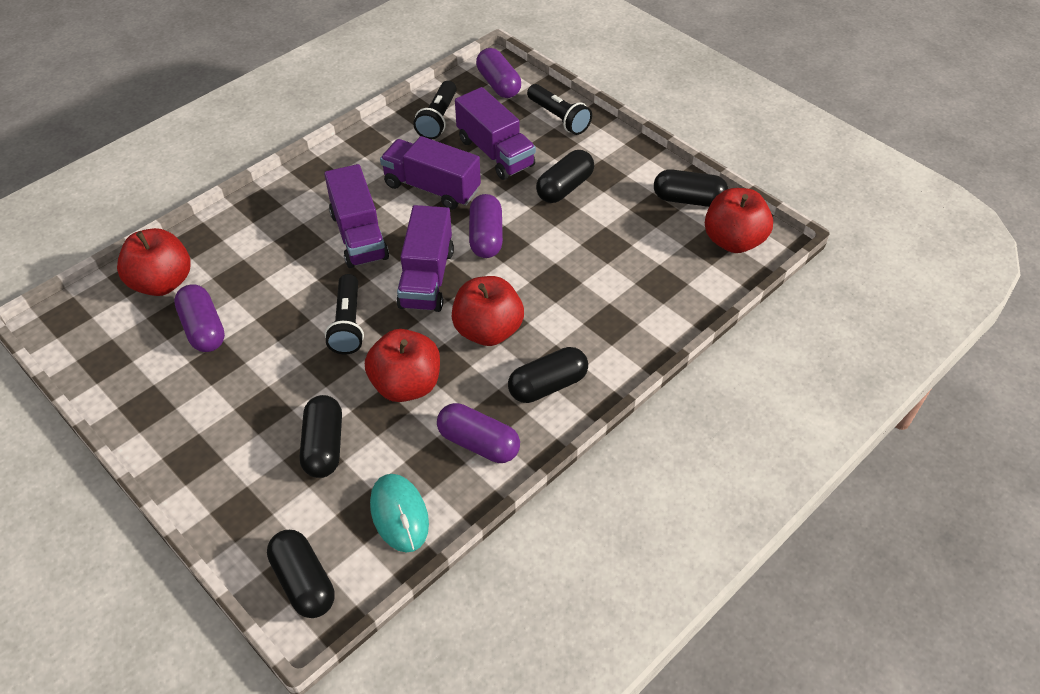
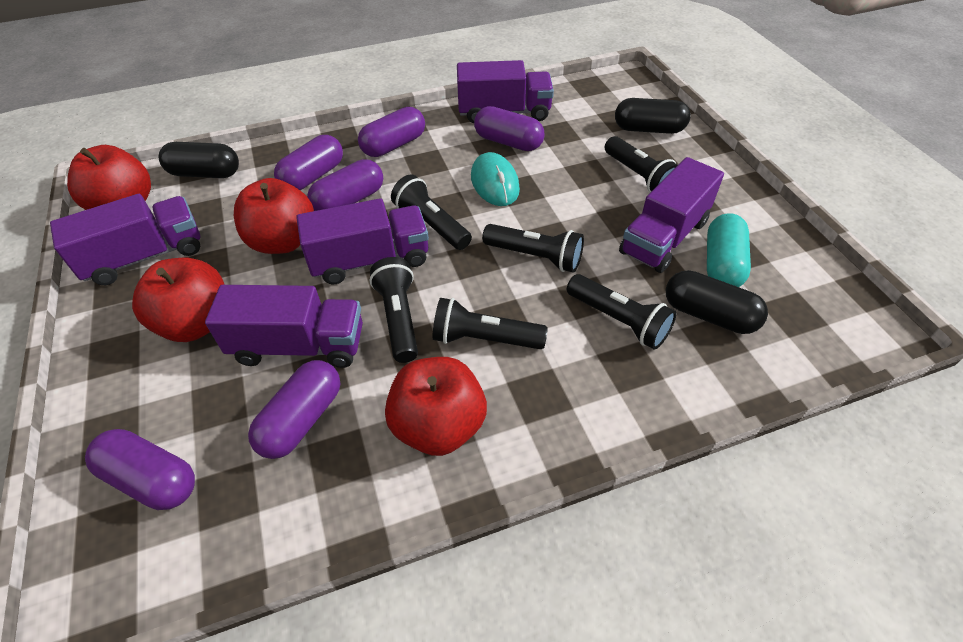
black capsule: 5 -> 3
black flashlight: 3 -> 6
purple capsule: 4 -> 6
purple truck: 4 -> 5
turquoise capsule: 0 -> 1

